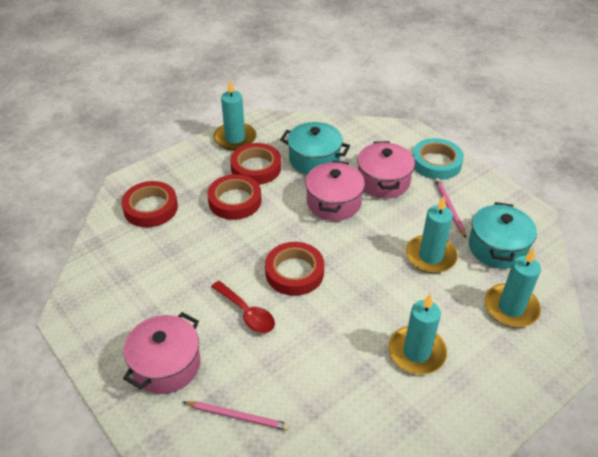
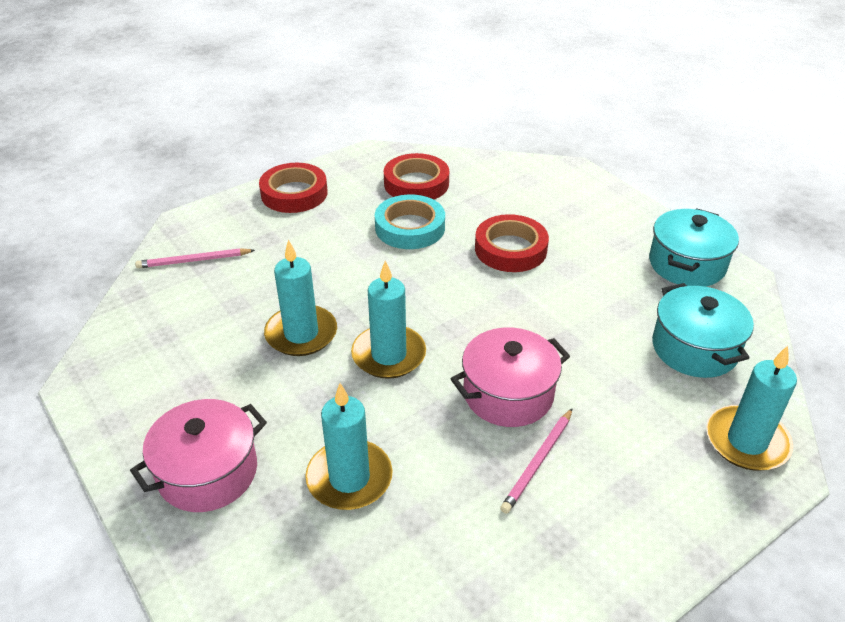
pink pot: 3 -> 2
red spoon: 1 -> 0
red tape: 4 -> 3

